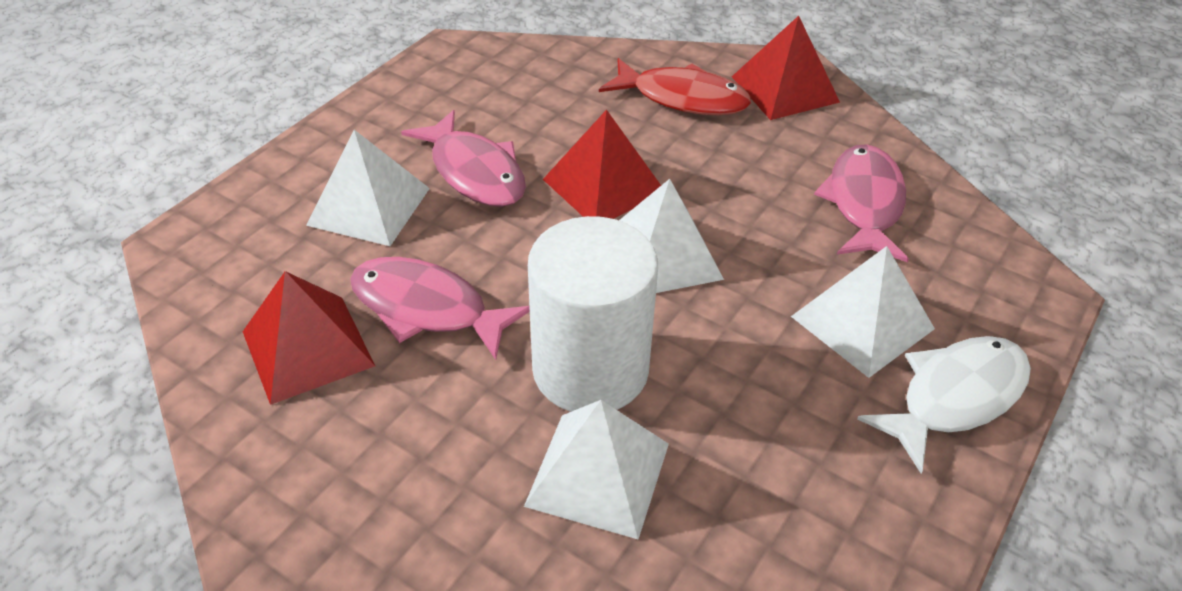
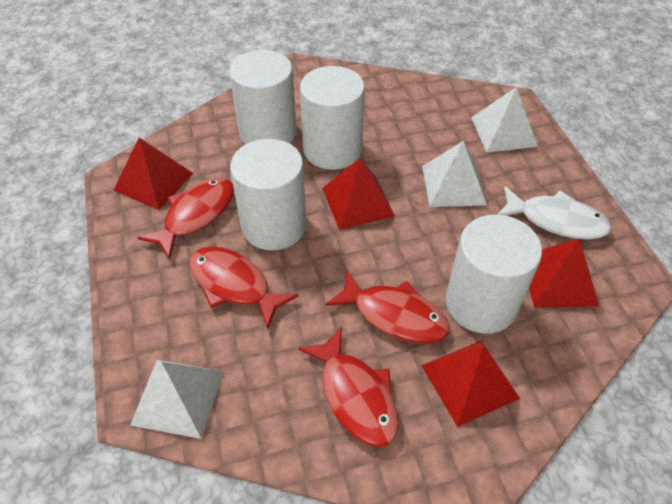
pink fish: 3 -> 0
red fish: 1 -> 4
red pyramid: 3 -> 4
white cylinder: 1 -> 4
white pyramid: 4 -> 3

